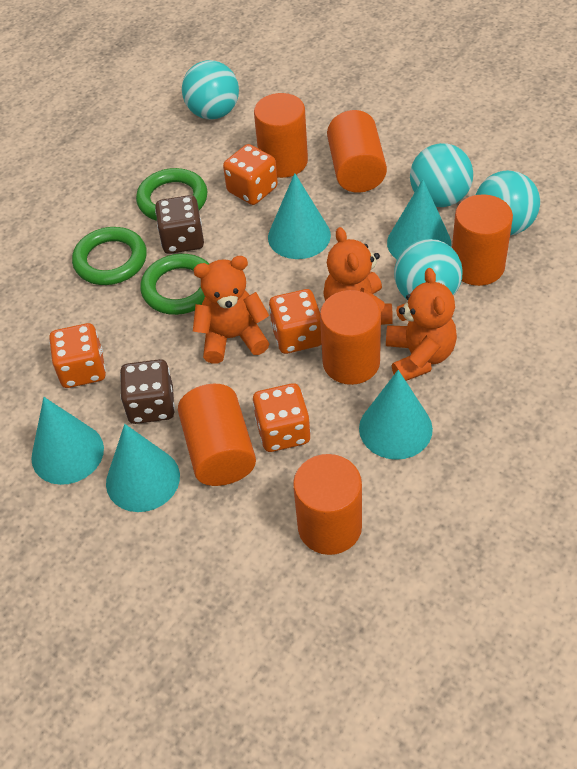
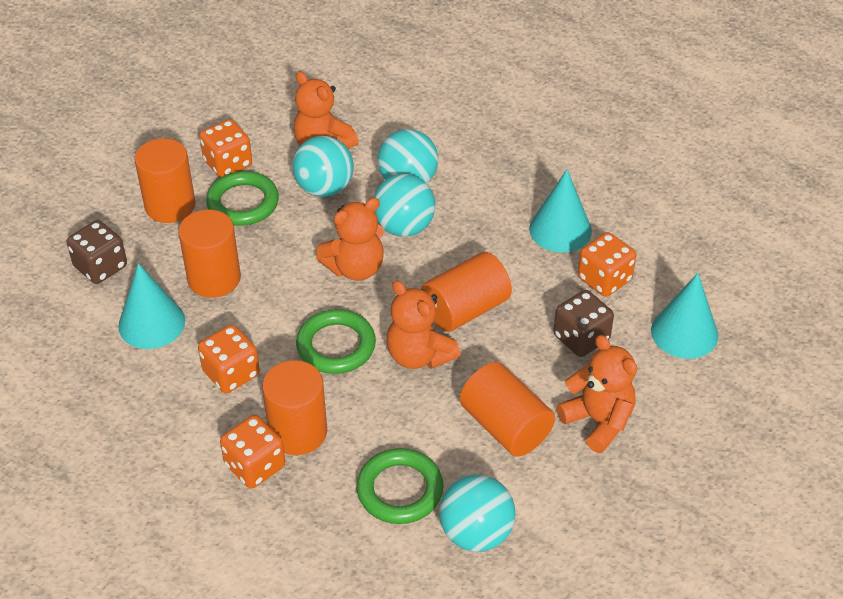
orange cylinder: 6 -> 5
orange teddy bear: 3 -> 4
turquoise cone: 5 -> 3

